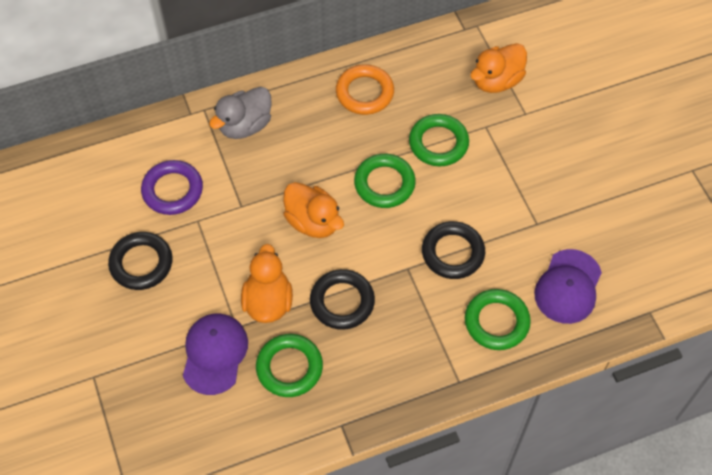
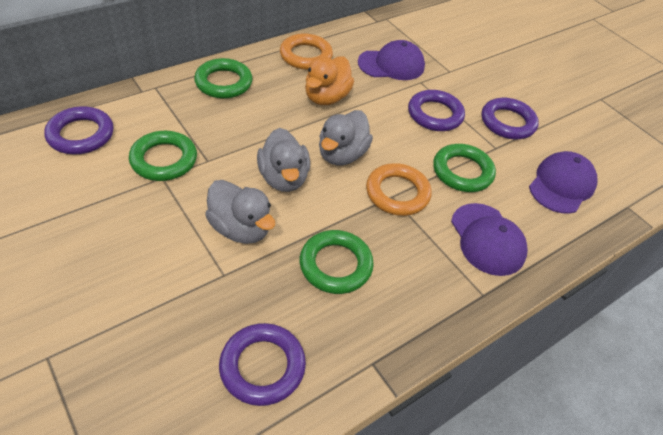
black ring: 3 -> 0
grey duck: 1 -> 3
orange duck: 3 -> 1
orange ring: 1 -> 2
purple cap: 2 -> 3
purple ring: 1 -> 4

